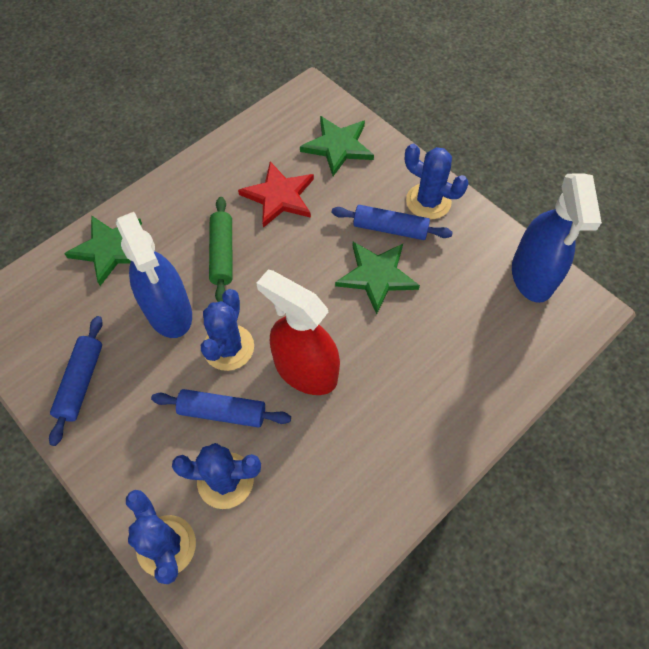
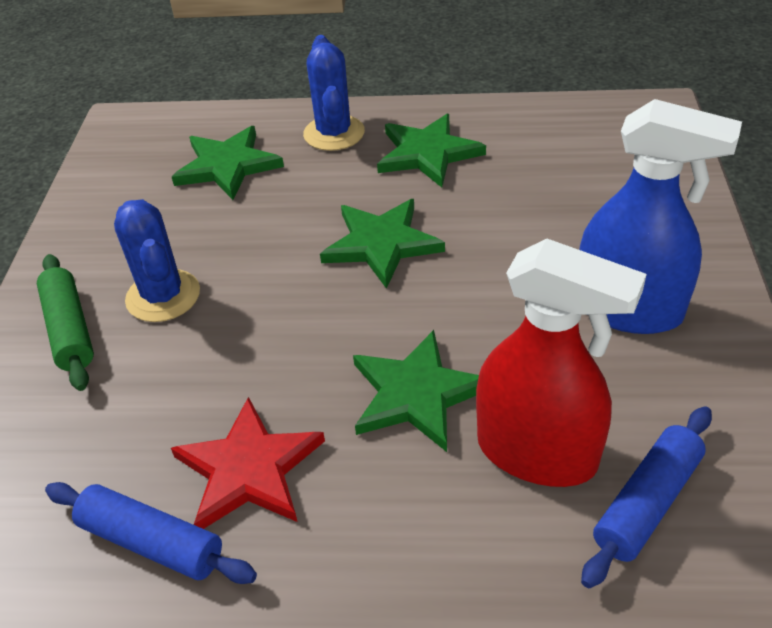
blue cactus: 4 -> 2
blue rolling pin: 3 -> 2
blue spray bottle: 2 -> 1
green star: 3 -> 4

